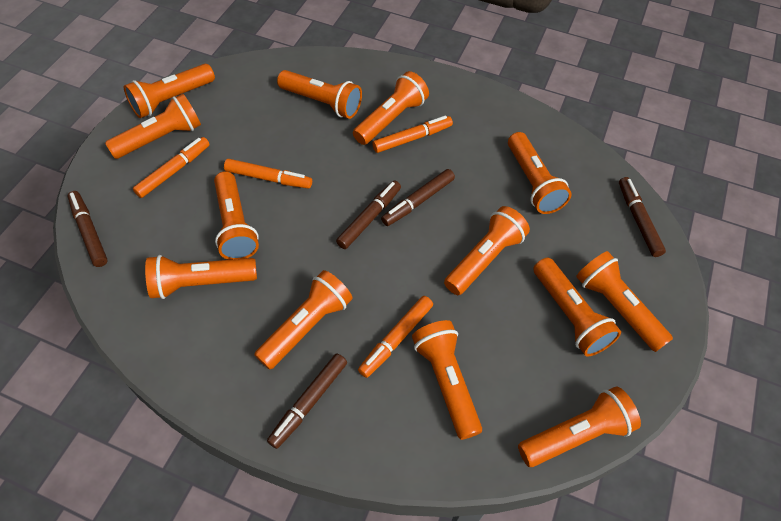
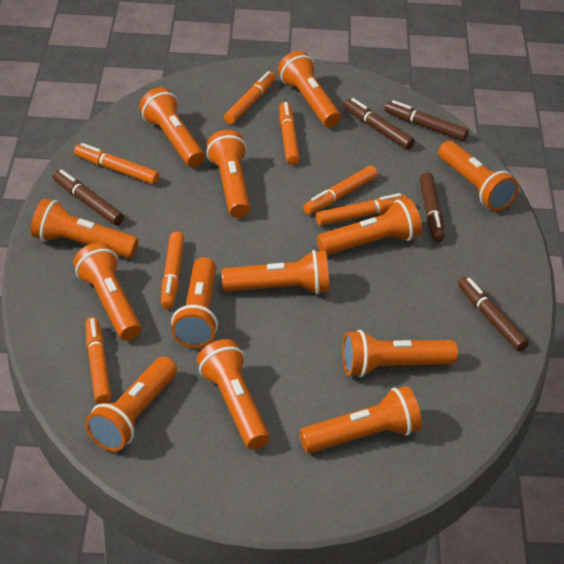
orange marker: 4 -> 7

